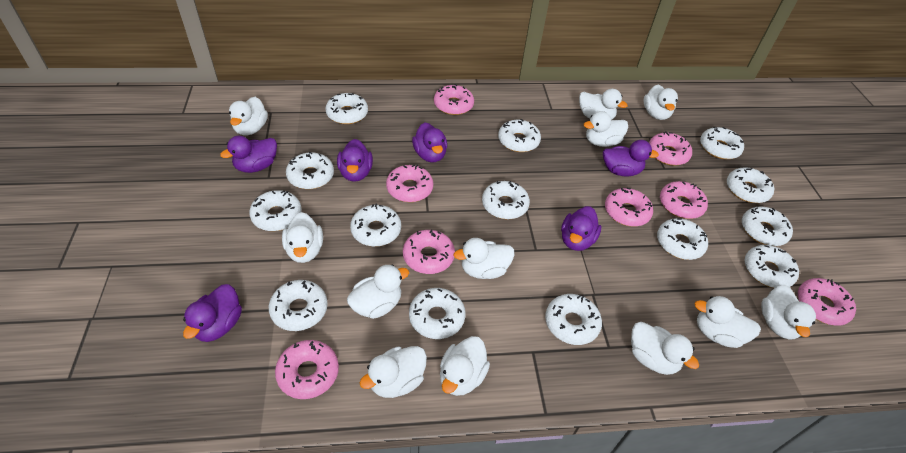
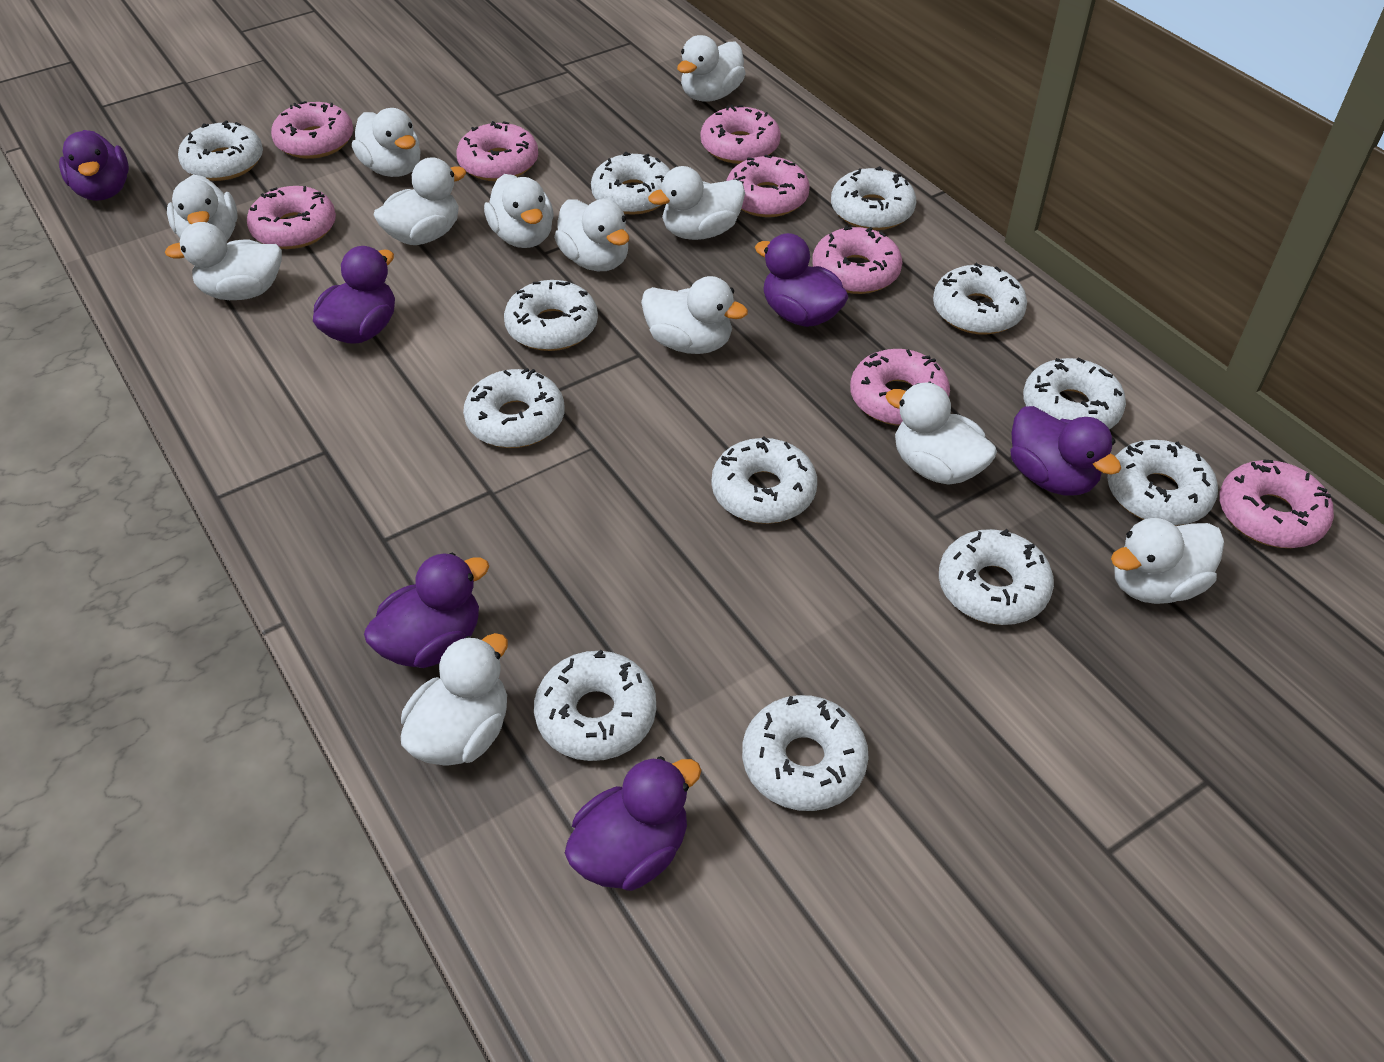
white donut: 14 -> 12

